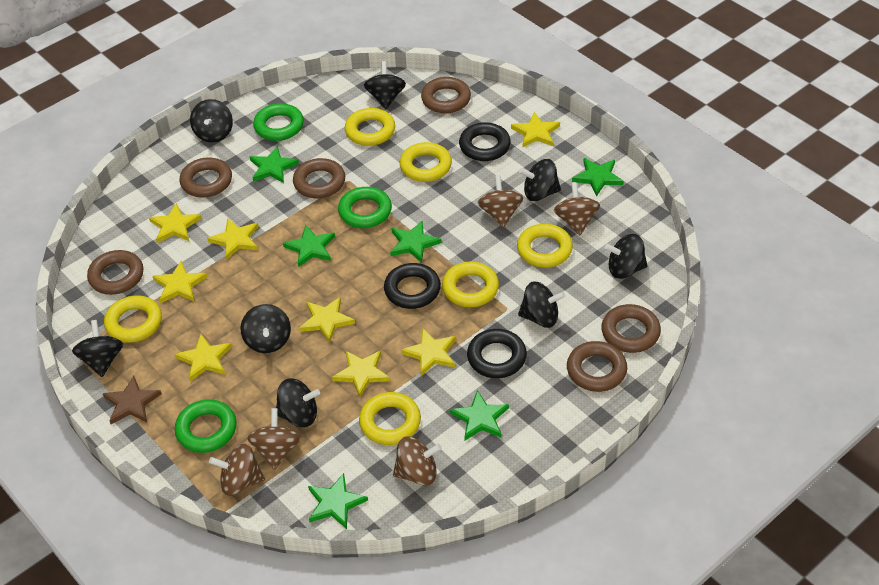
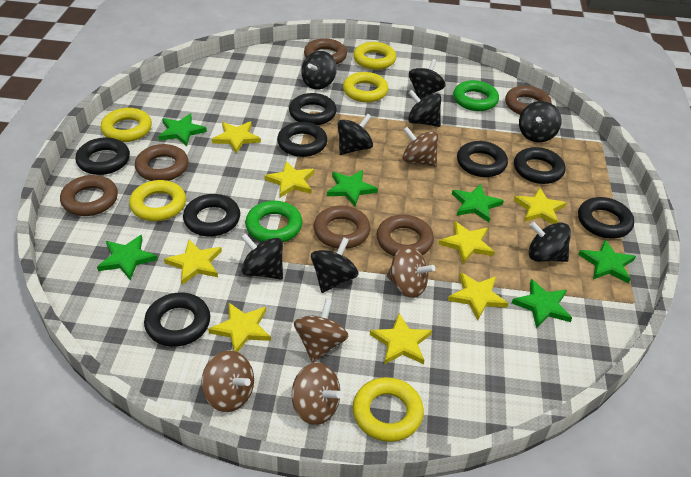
black ring: 3 -> 8
brown star: 1 -> 0
green ring: 3 -> 2
yellow ring: 6 -> 5

